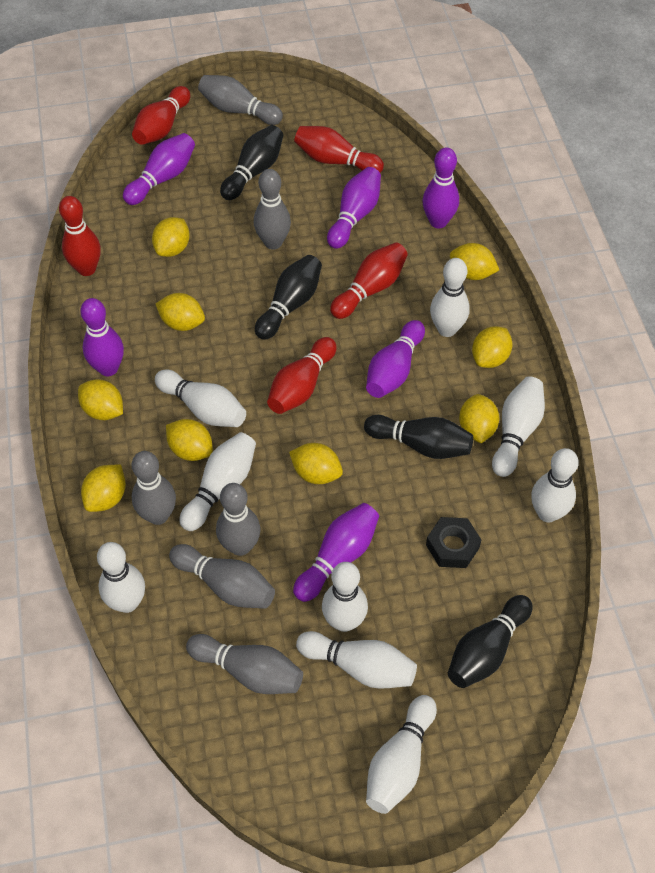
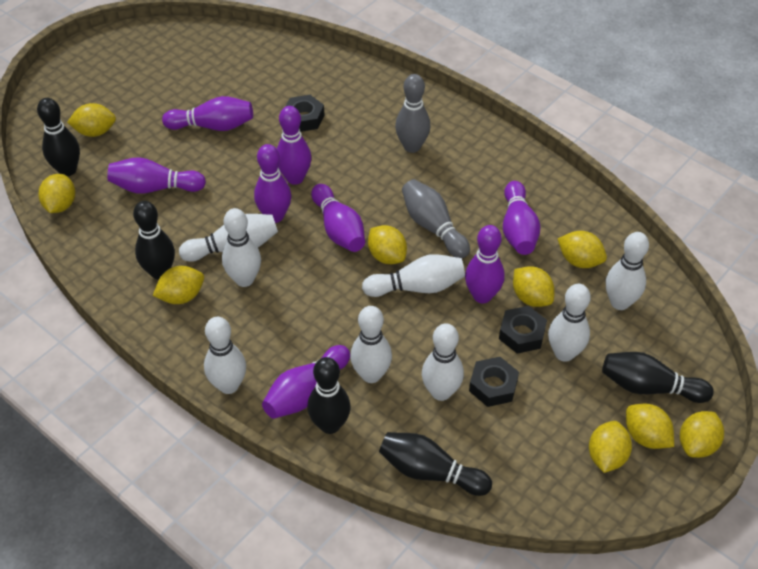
black bowling pin: 4 -> 5
black nut: 1 -> 3
grey bowling pin: 6 -> 2
purple bowling pin: 6 -> 8
red bowling pin: 5 -> 0
white bowling pin: 9 -> 8

